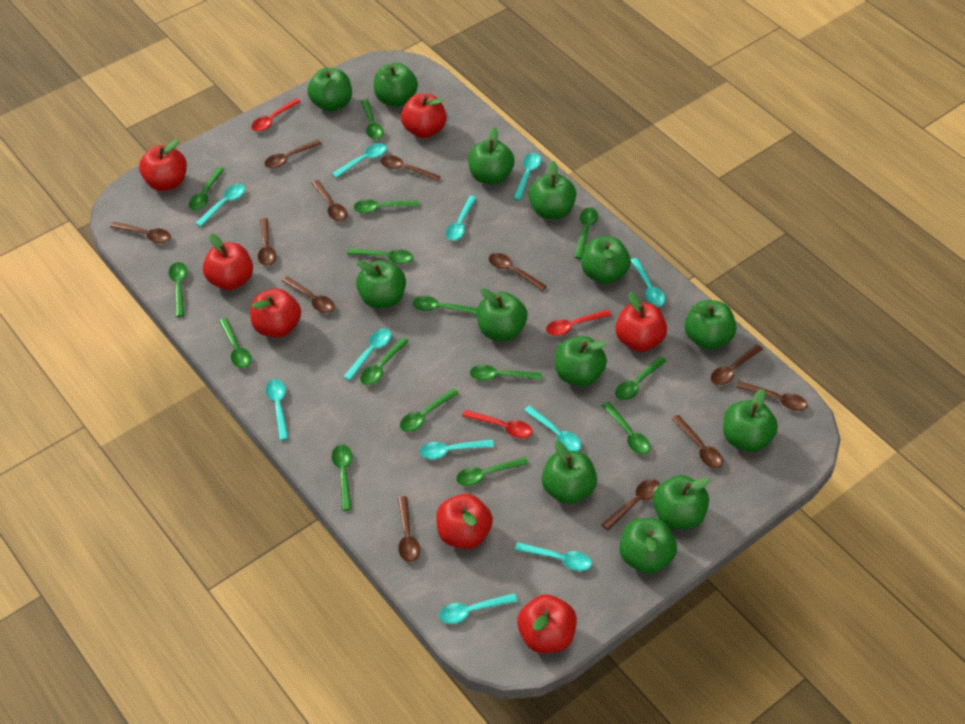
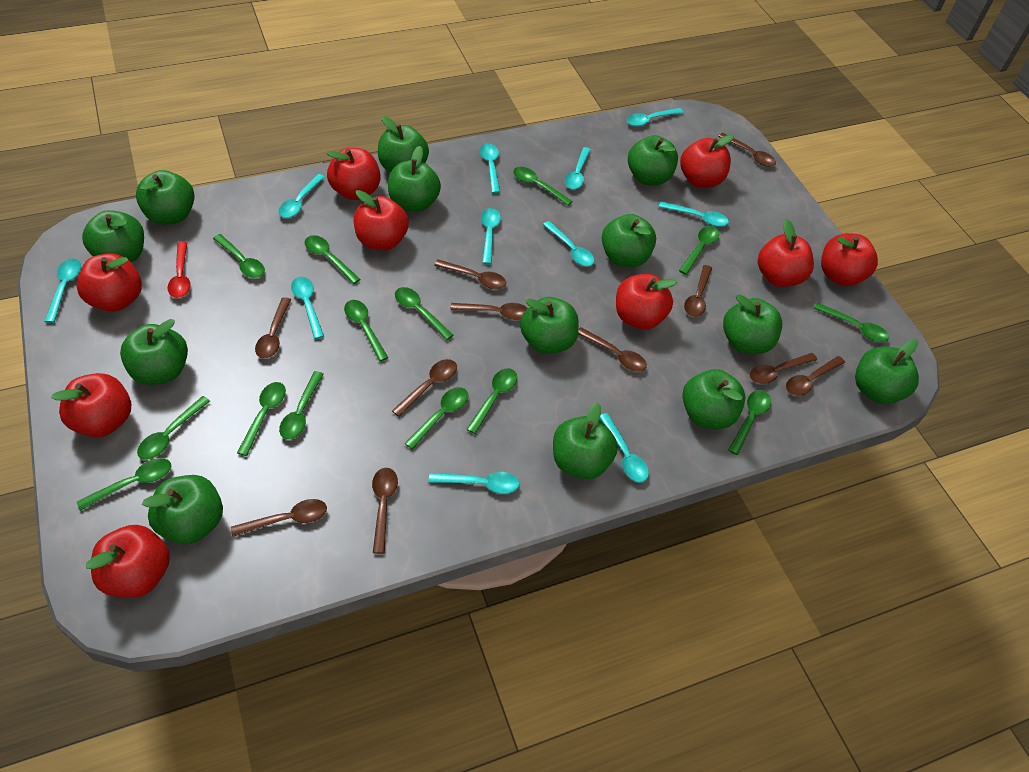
brown spoon: 12 -> 11
green spoon: 15 -> 14
red apple: 7 -> 9
red spoon: 3 -> 1

